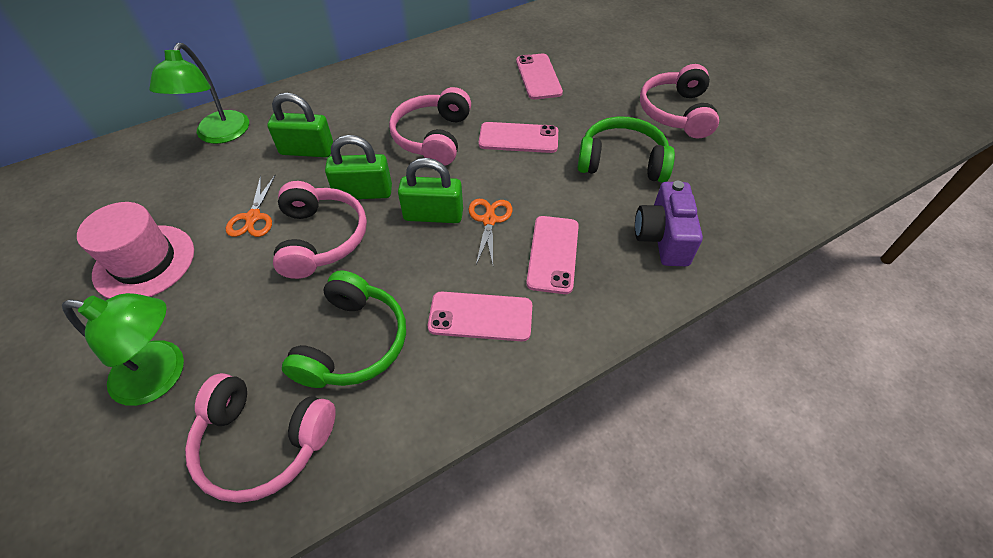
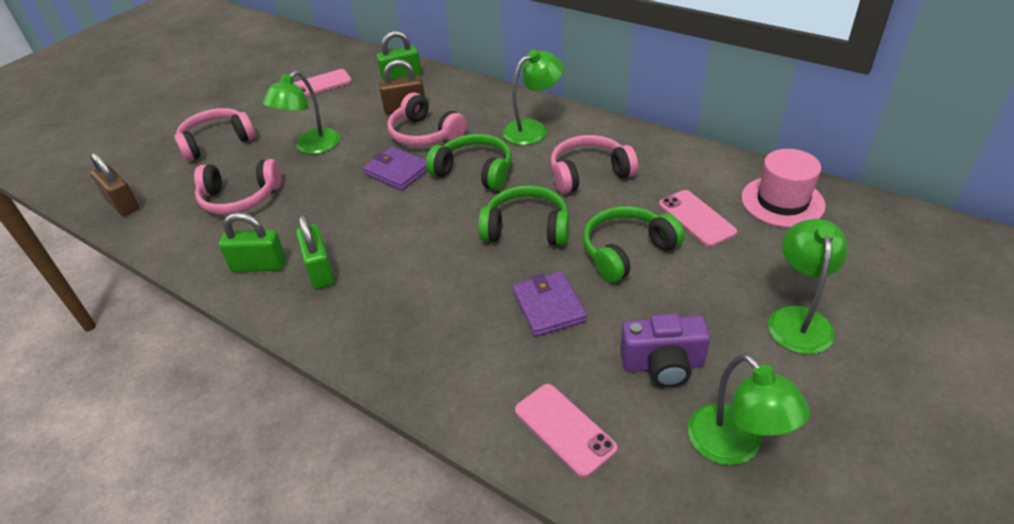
brown padlock: 0 -> 2
green headphones: 2 -> 3
green lamp: 2 -> 4
orange scissors: 2 -> 0
pink phone: 4 -> 3
purple wallet: 0 -> 2

